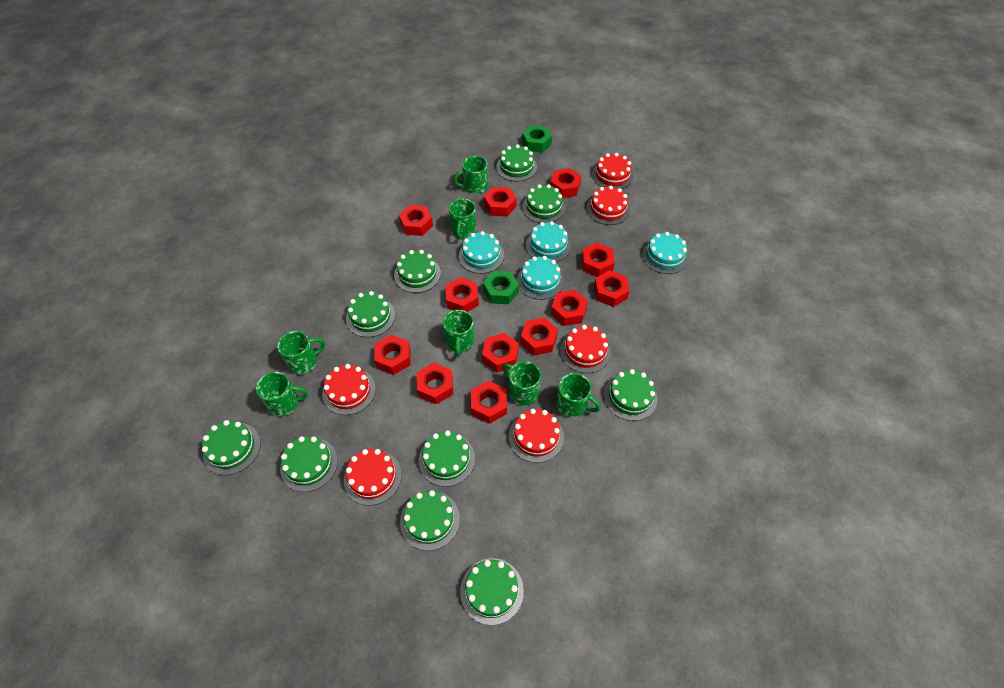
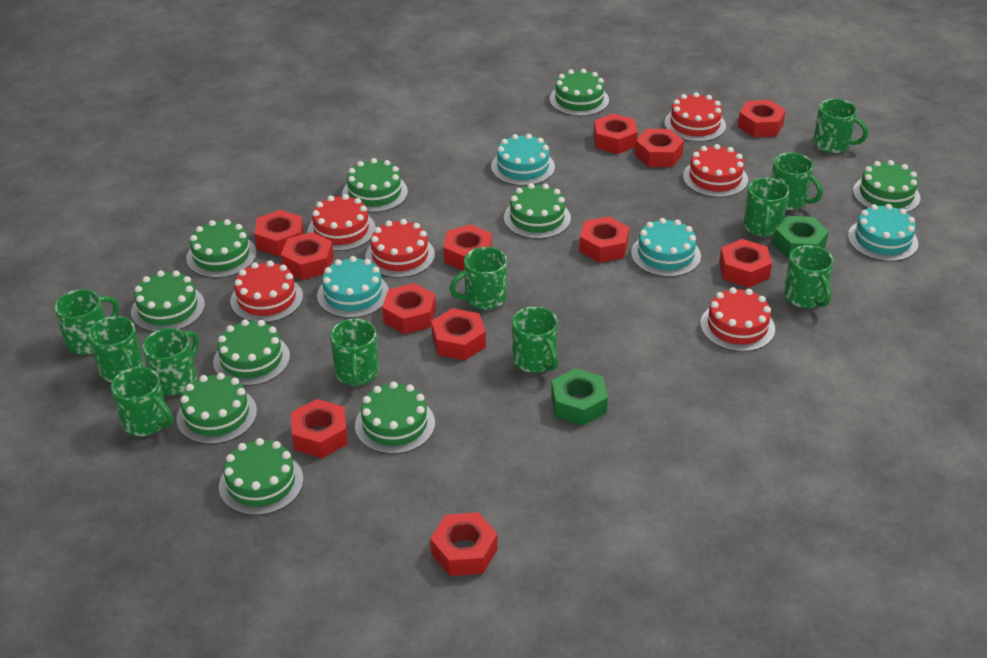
green mug: 7 -> 11

